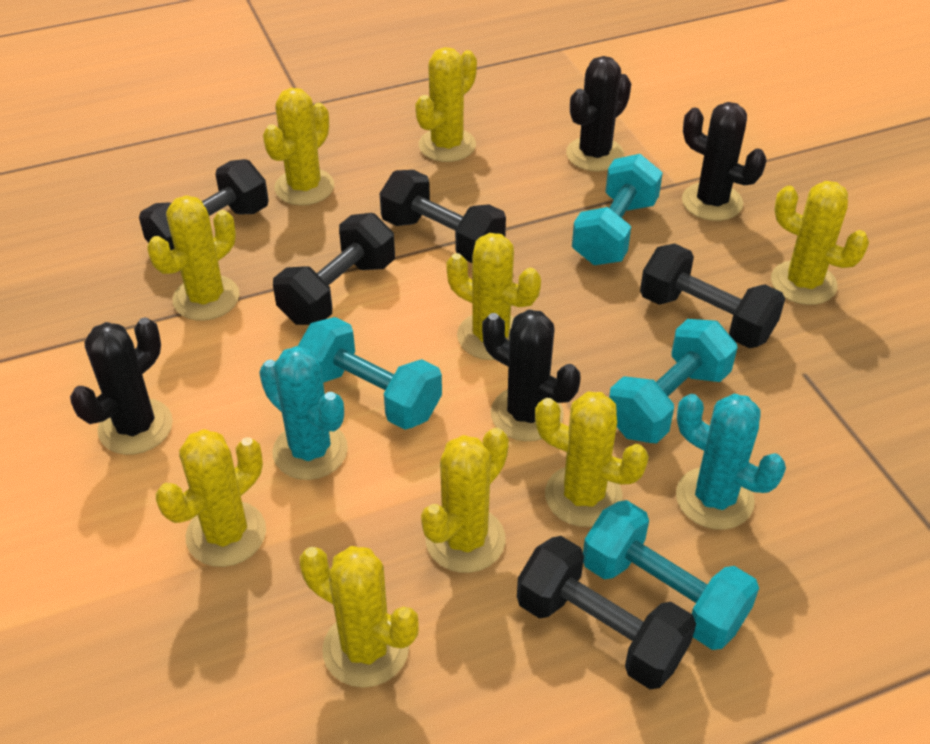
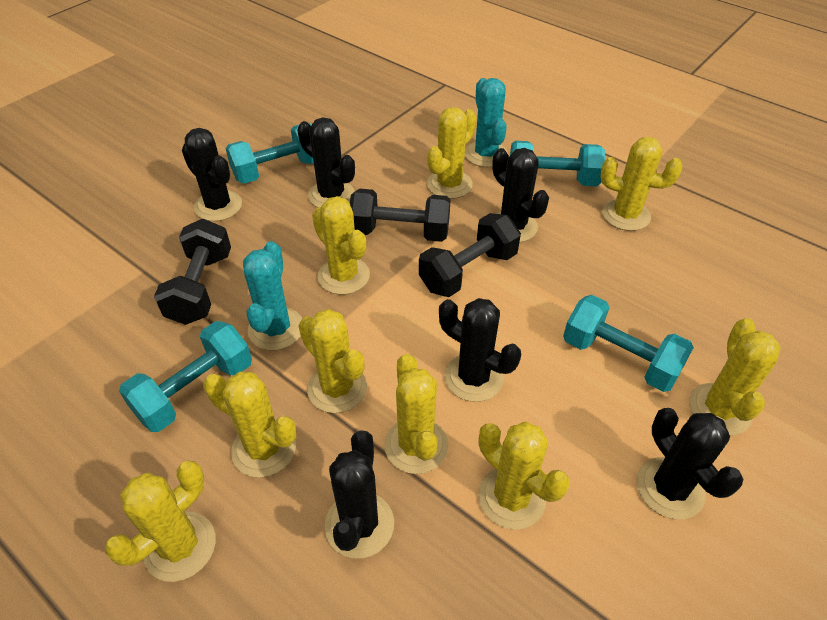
black cactus: 4 -> 6
black dumbbell: 5 -> 3

